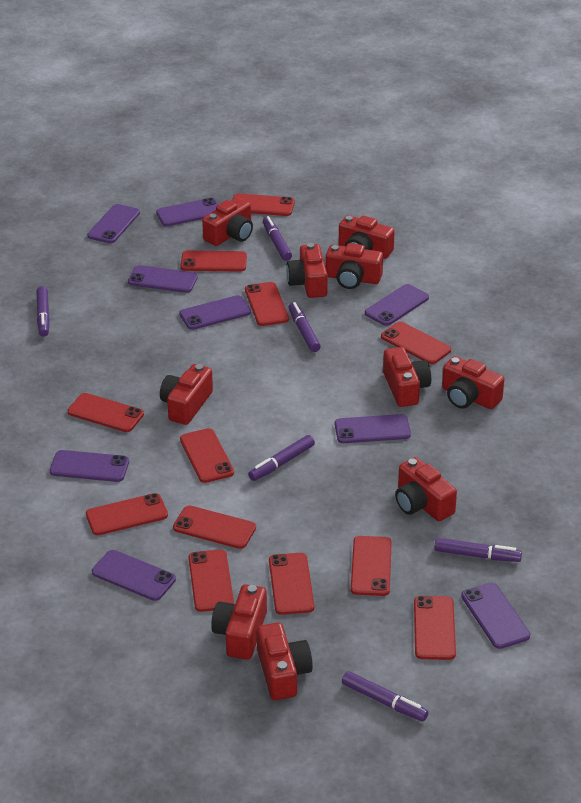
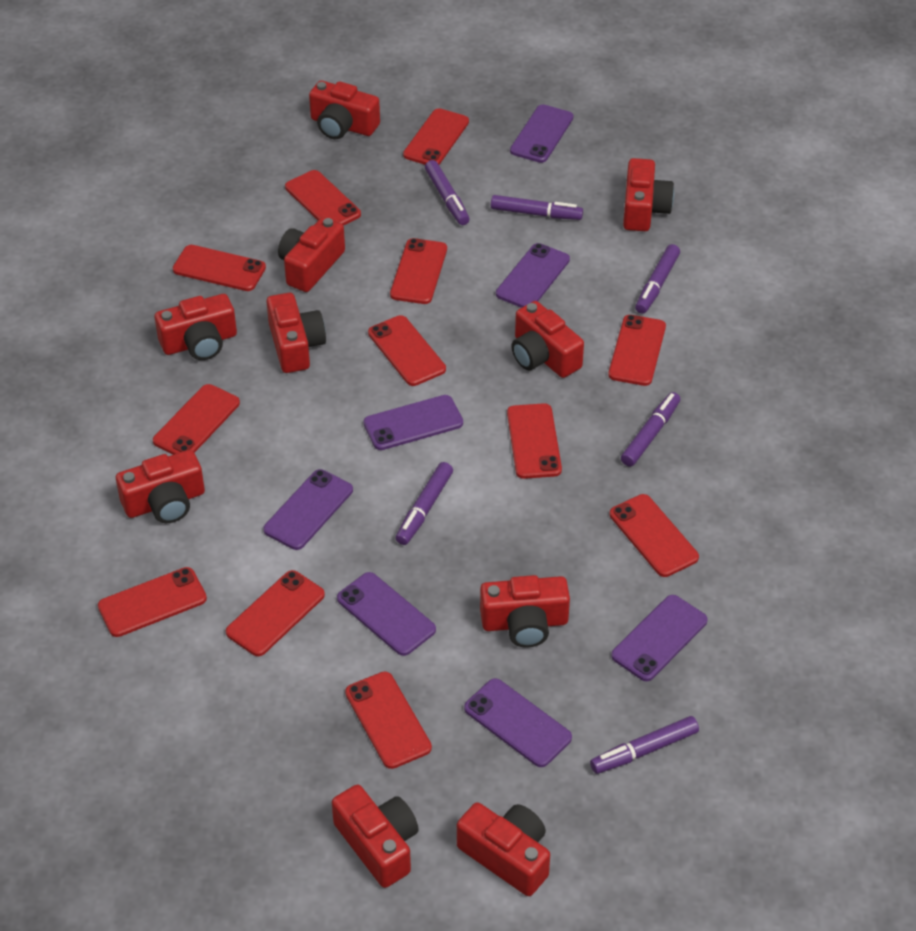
purple phone: 9 -> 7

